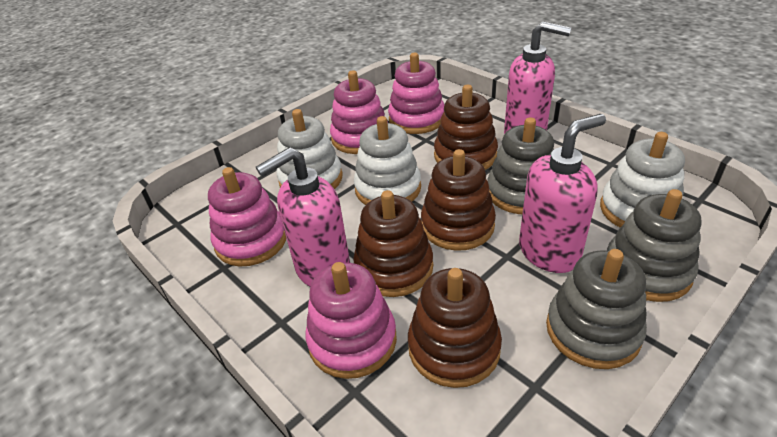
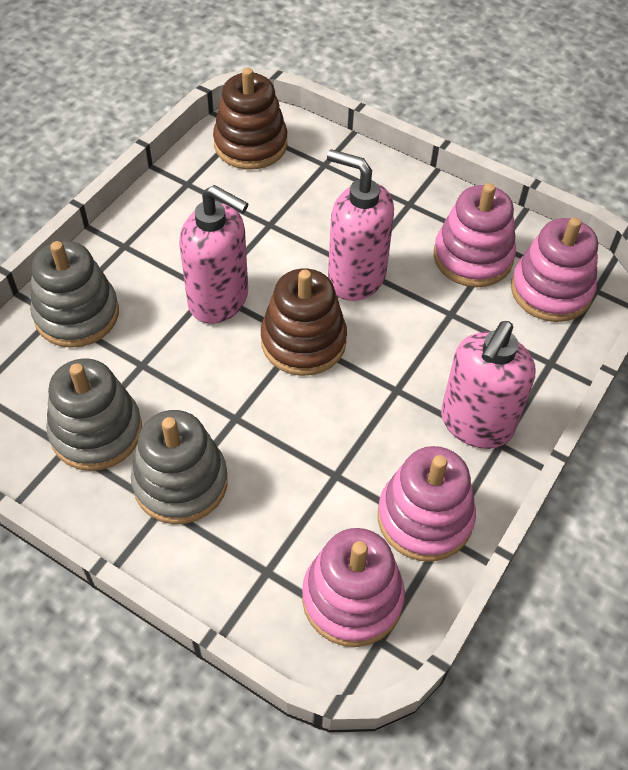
brown stacking toy: 4 -> 2
white stacking toy: 3 -> 0

